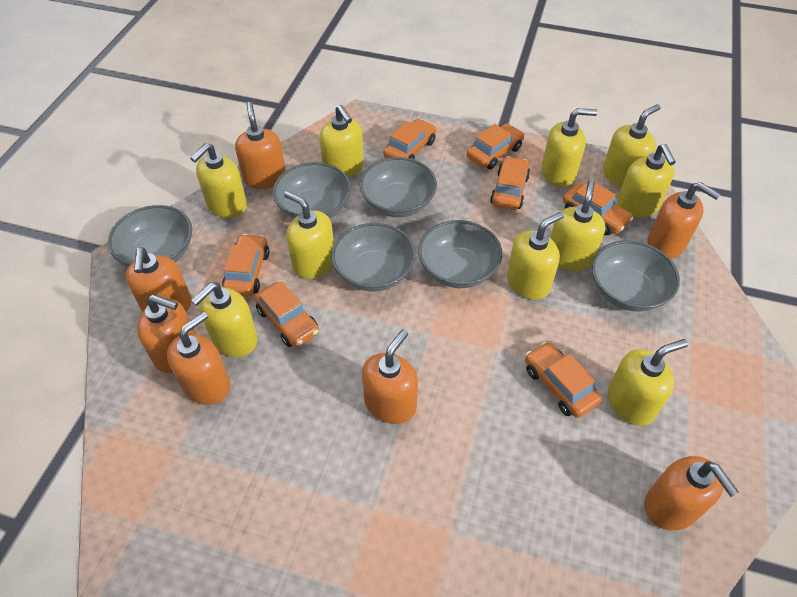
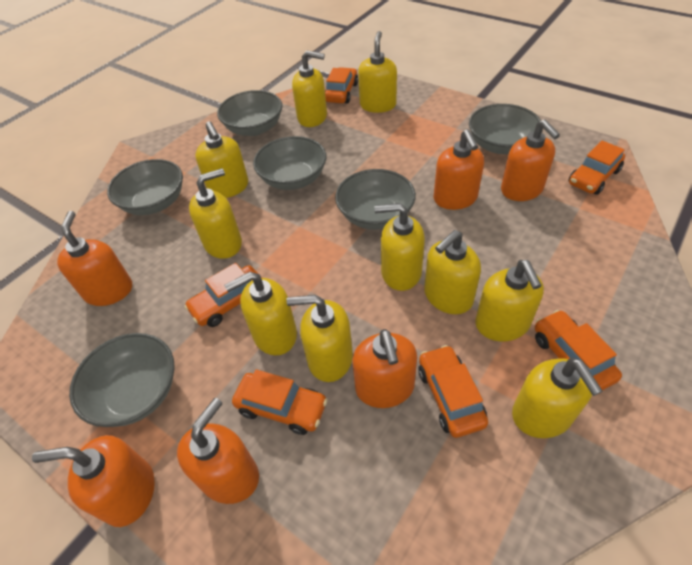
orange car: 7 -> 6
orange soap dispenser: 7 -> 6

